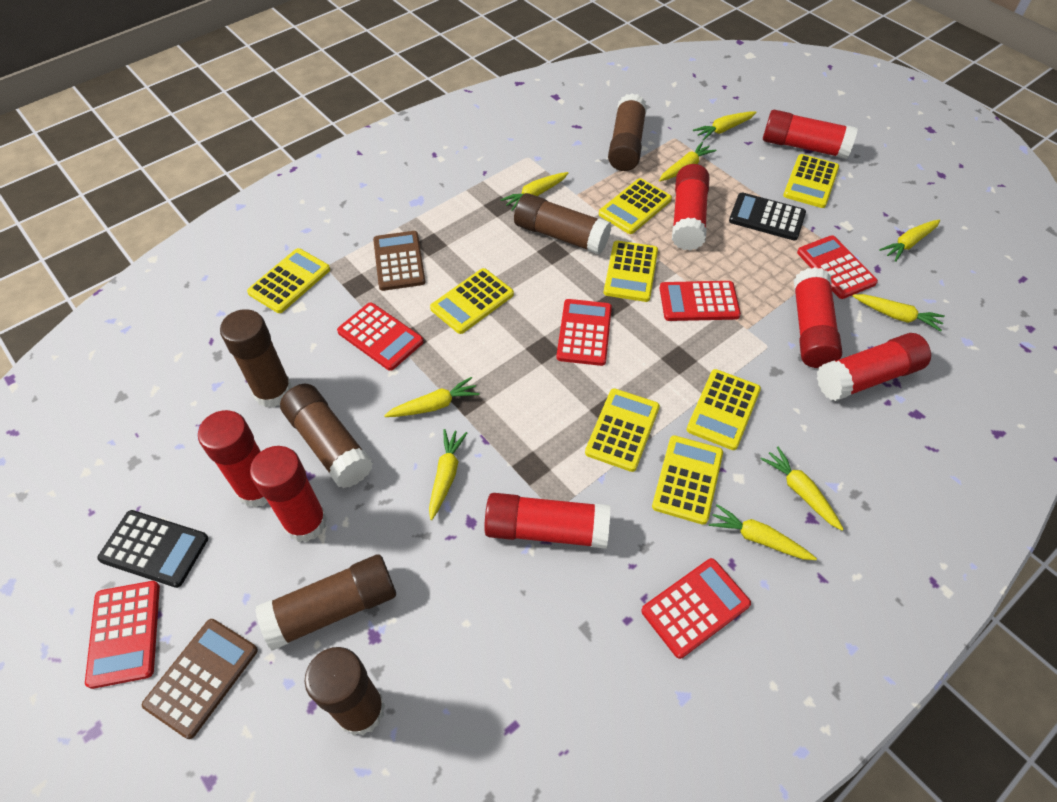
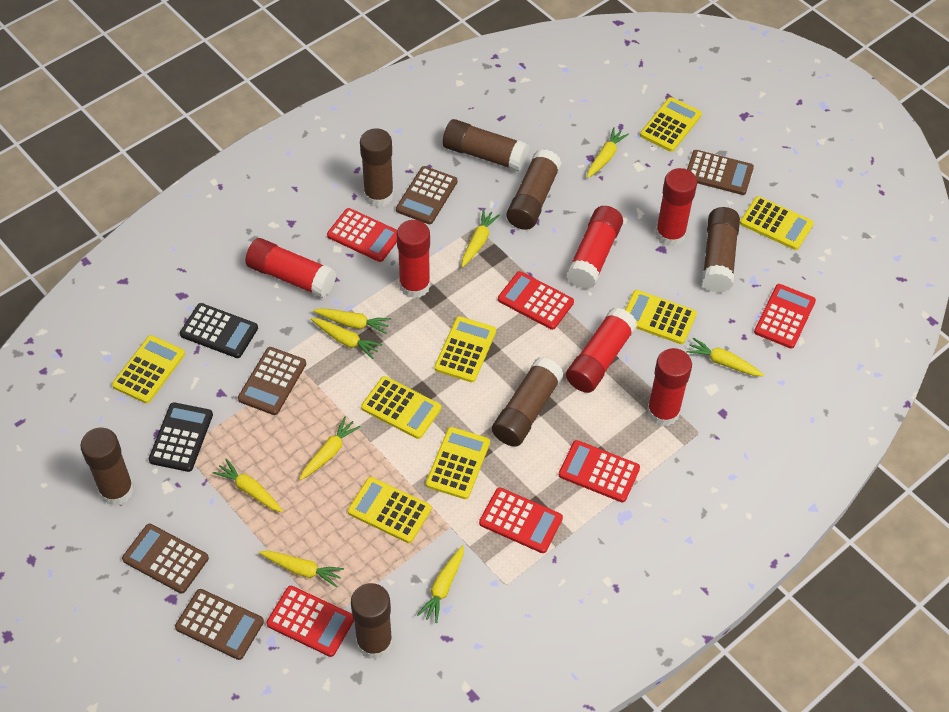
brown calculator: 2 -> 5
brown glue stick: 6 -> 7
red glue stick: 7 -> 6

